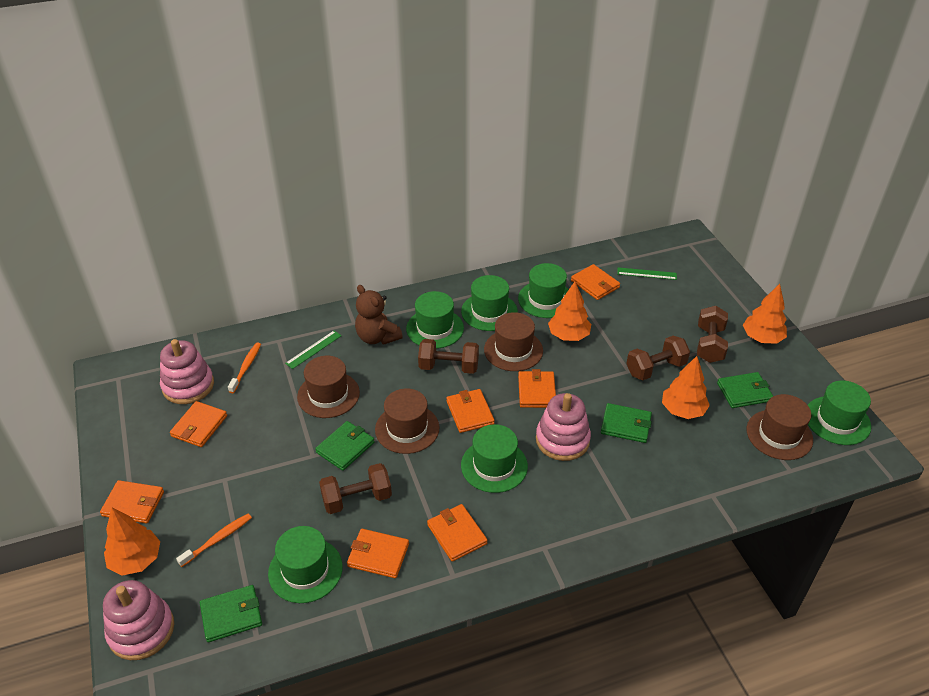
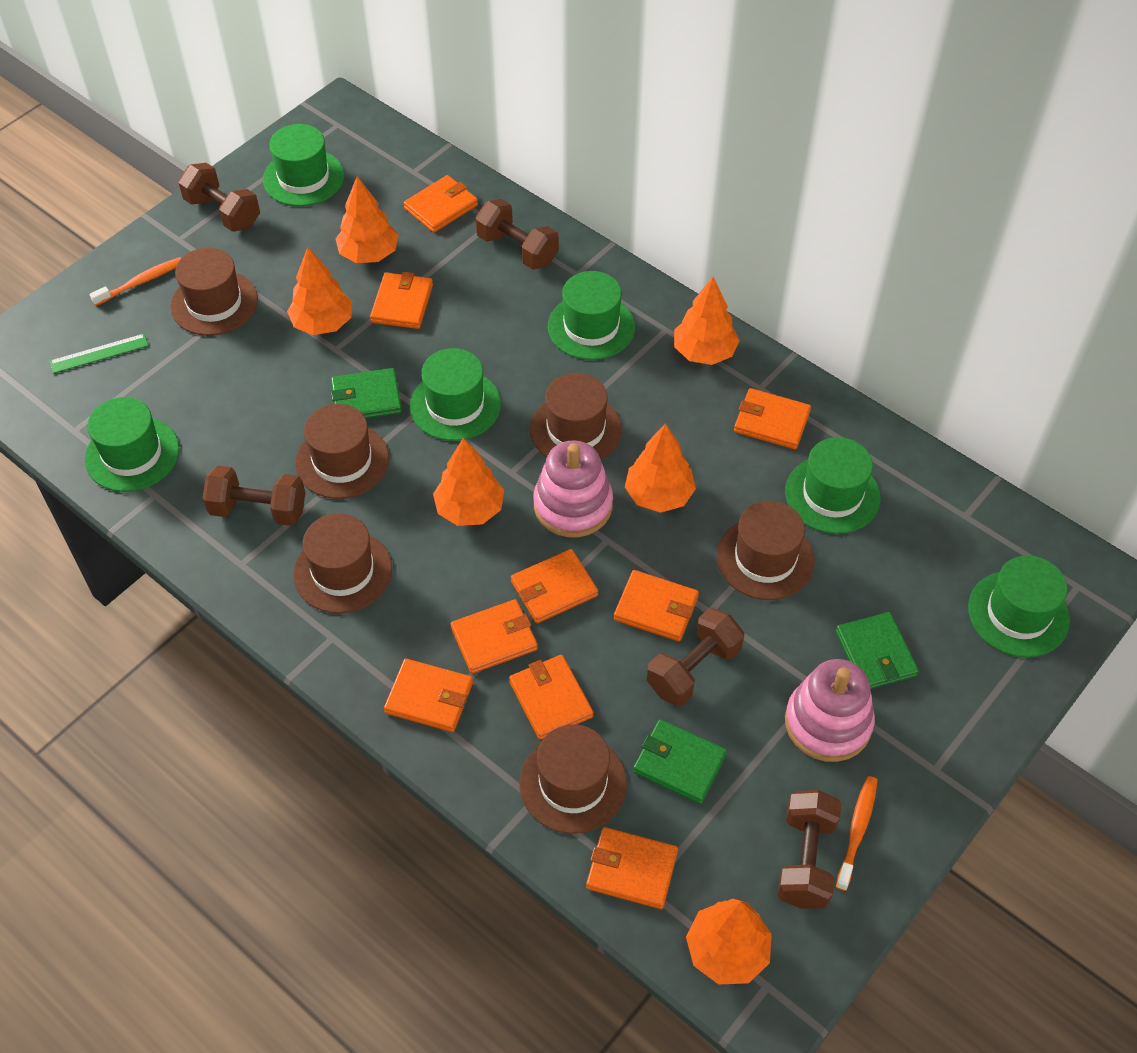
brown dumbbell: 4 -> 5
brown hat: 4 -> 6
brown teddy bear: 1 -> 0
green ruler: 2 -> 1
green wallet: 4 -> 3
orange tree: 4 -> 6
orange wallet: 7 -> 9
pink stacking toy: 3 -> 2

